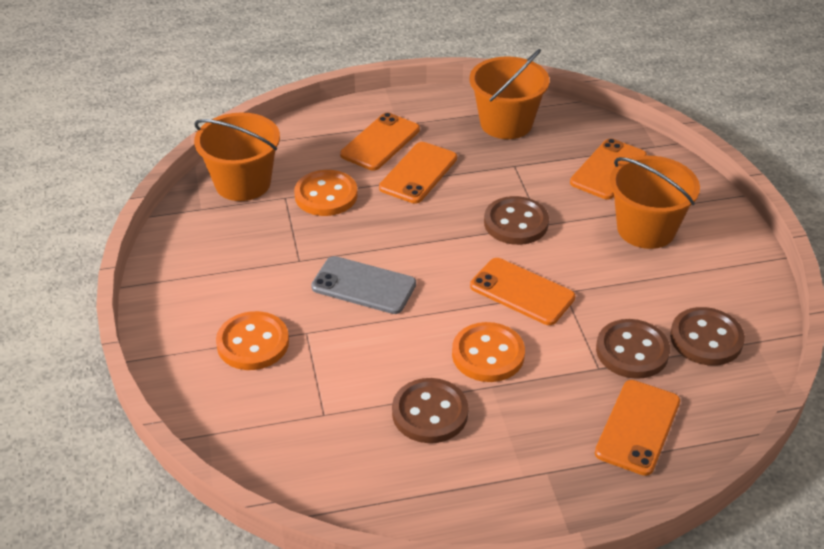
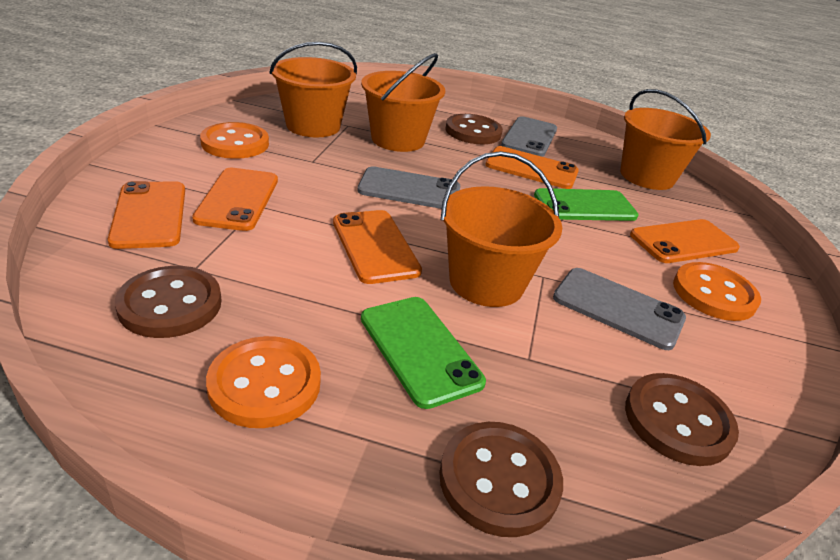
green phone: 0 -> 2
grey phone: 1 -> 3
orange bucket: 3 -> 4

